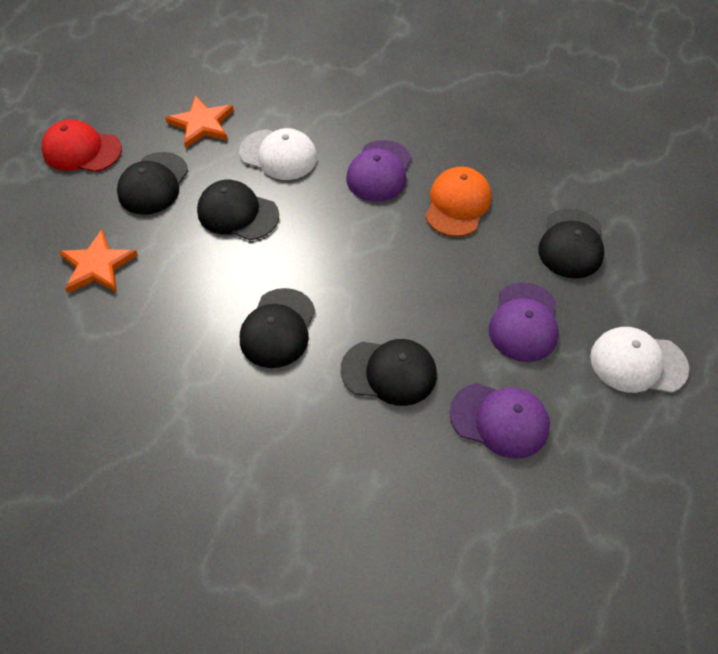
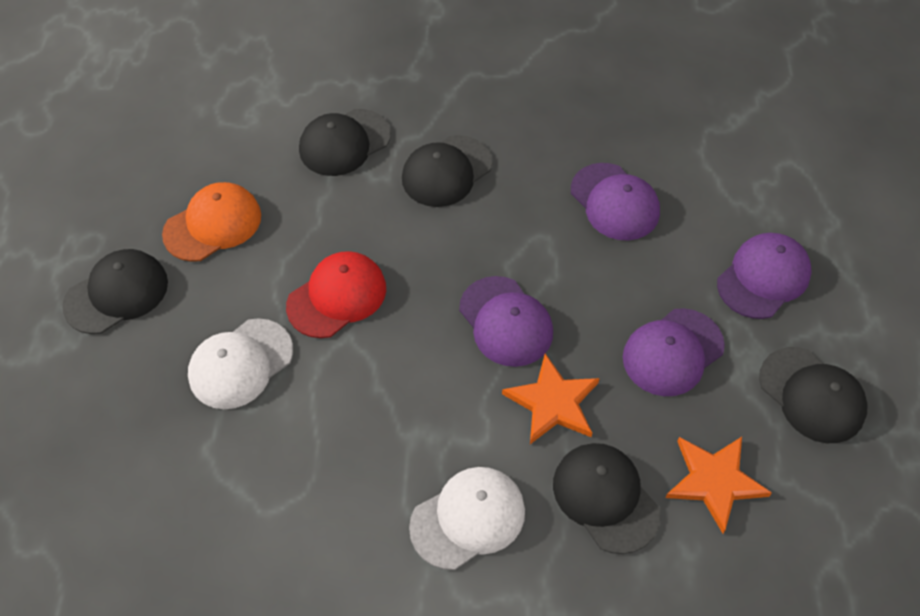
purple cap: 3 -> 4

